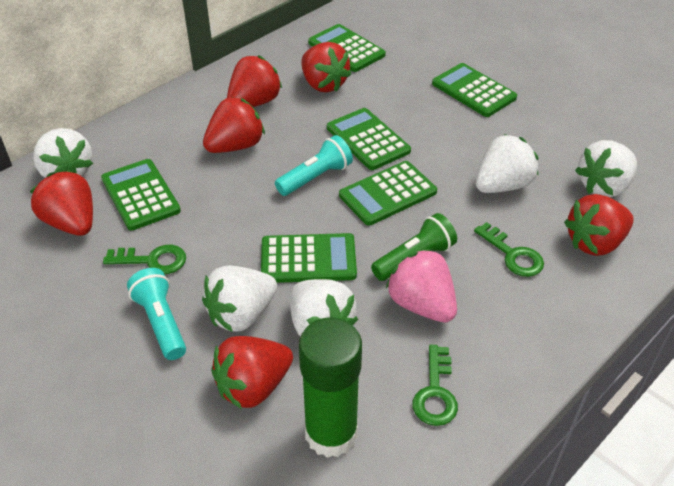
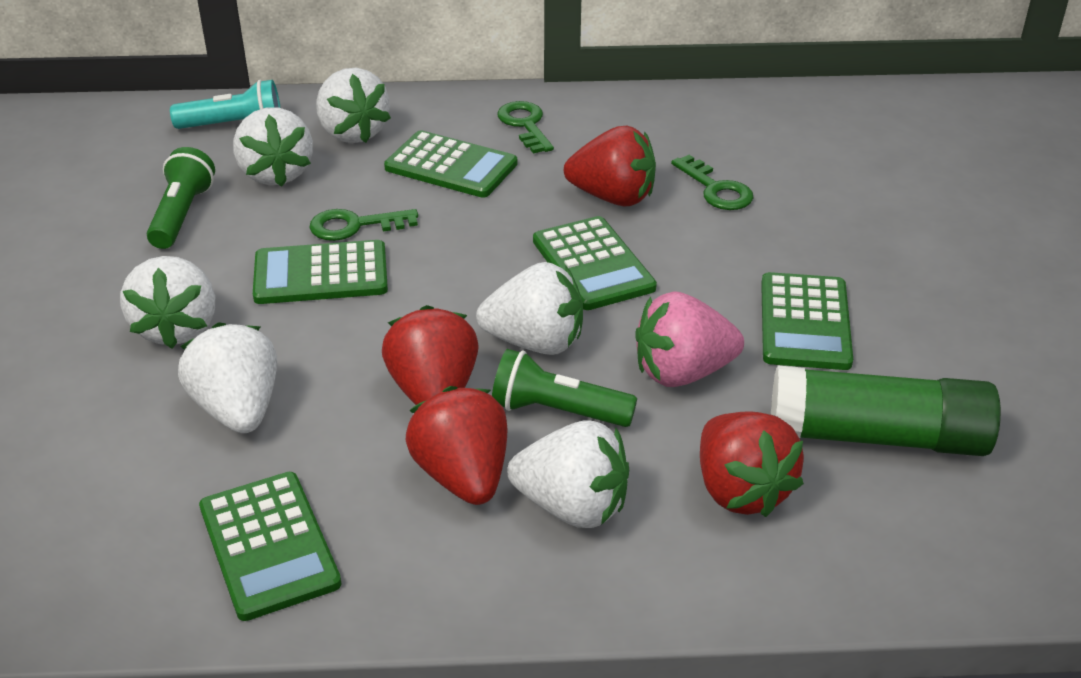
green calculator: 6 -> 5
green flashlight: 1 -> 2
red strawberry: 6 -> 4
turquoise flashlight: 2 -> 1
white strawberry: 5 -> 6

